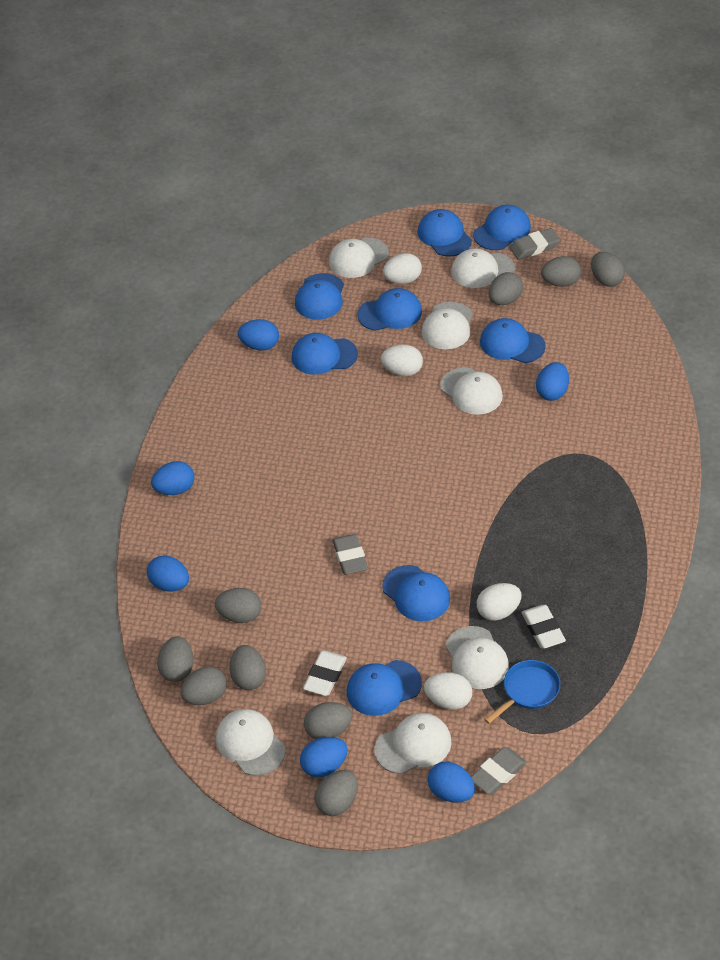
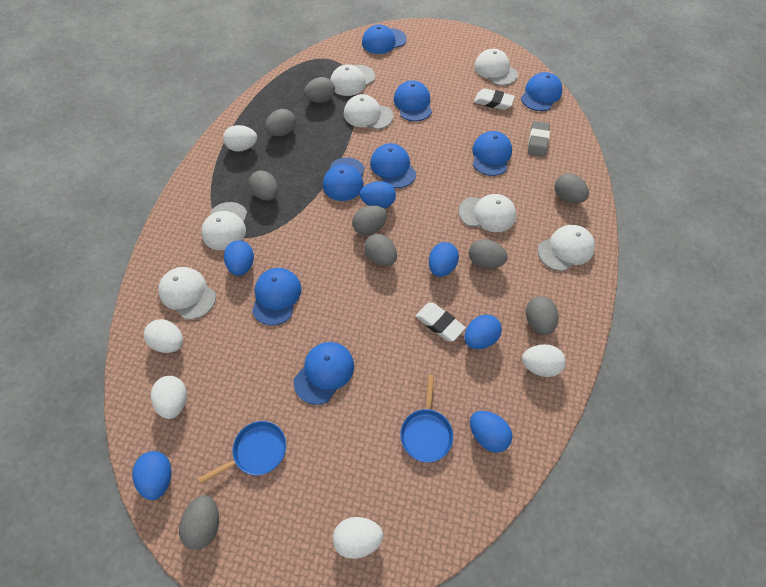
blue pan: 1 -> 2
grey eraser: 3 -> 1
white egg: 4 -> 5

